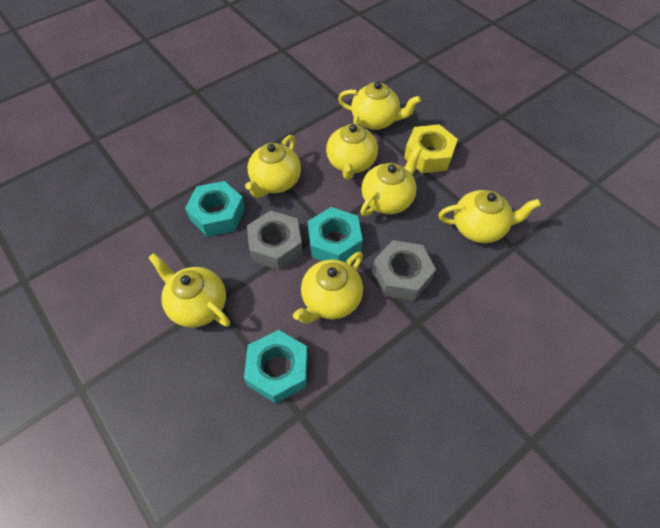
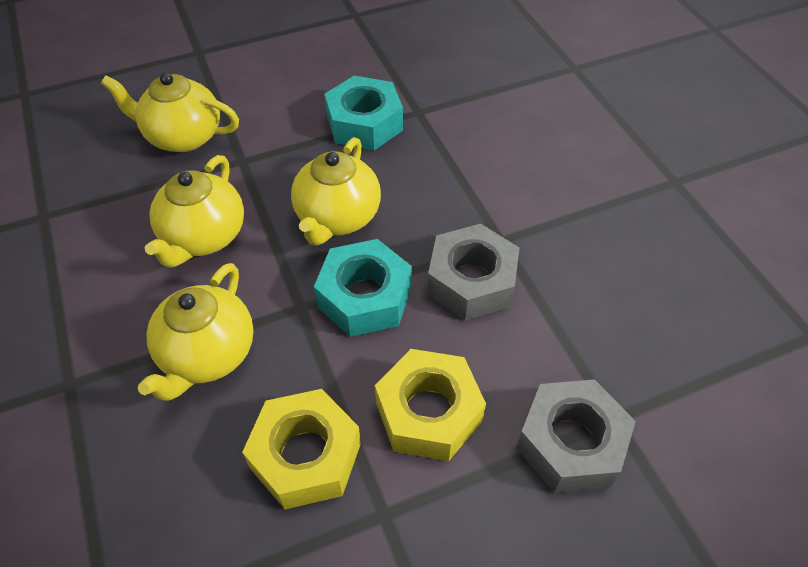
turquoise nut: 3 -> 2
yellow nut: 1 -> 2
yellow teapot: 7 -> 4

